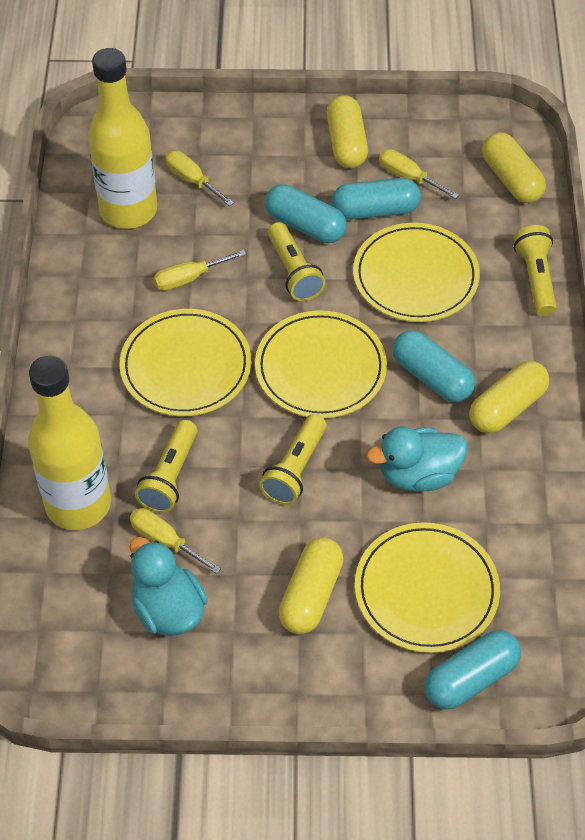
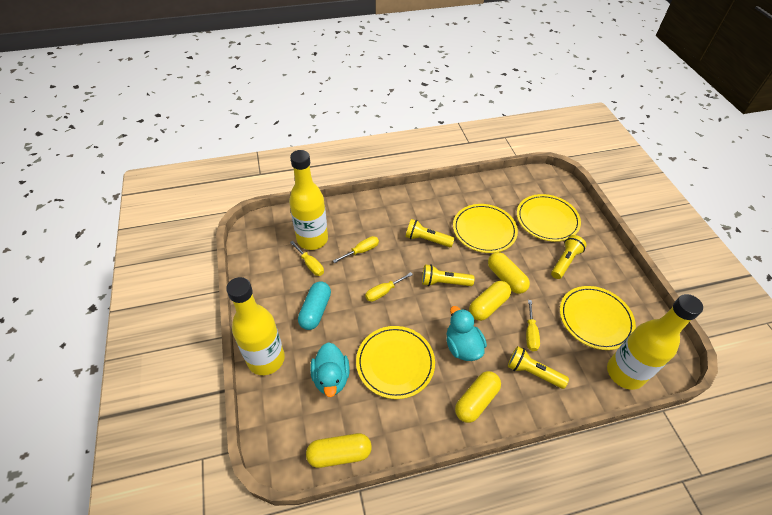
turquoise capsule: 4 -> 1
yellow bottle: 2 -> 3

